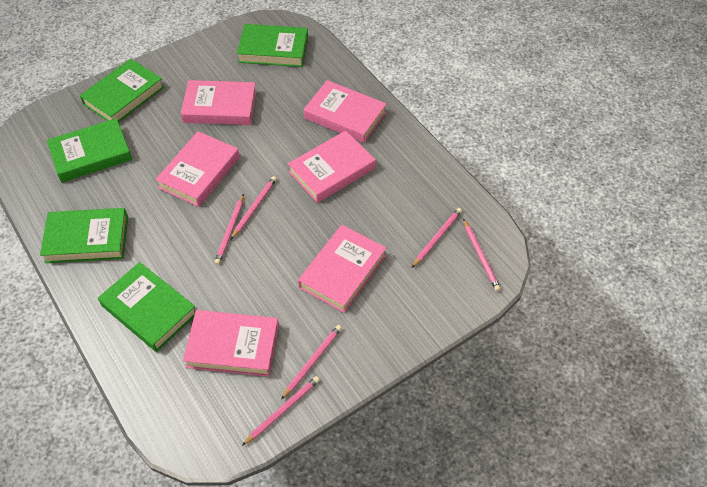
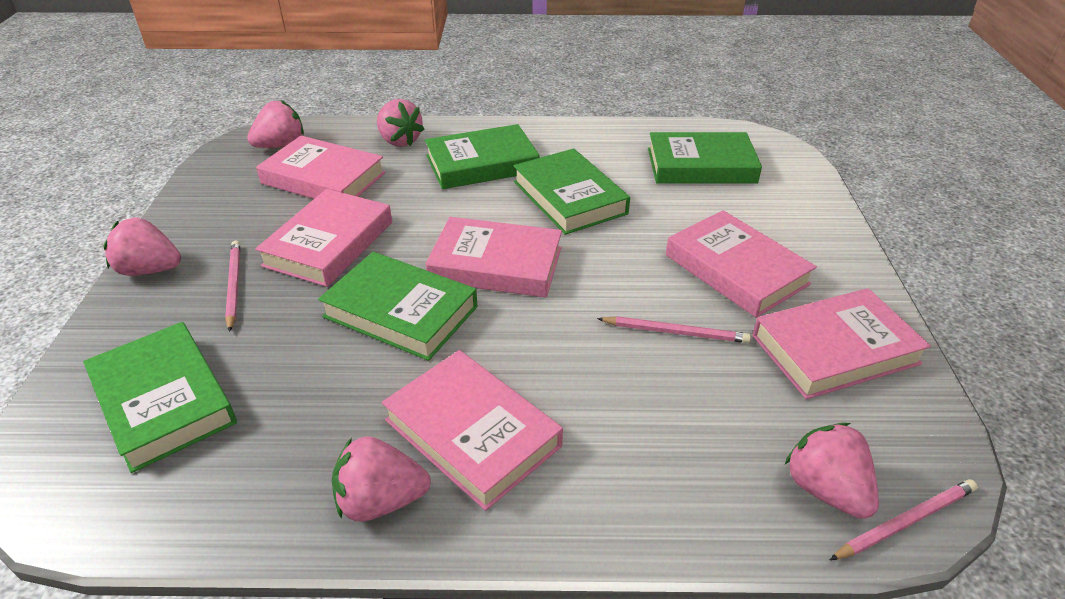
pink pencil: 6 -> 3
pink strawberry: 0 -> 5

